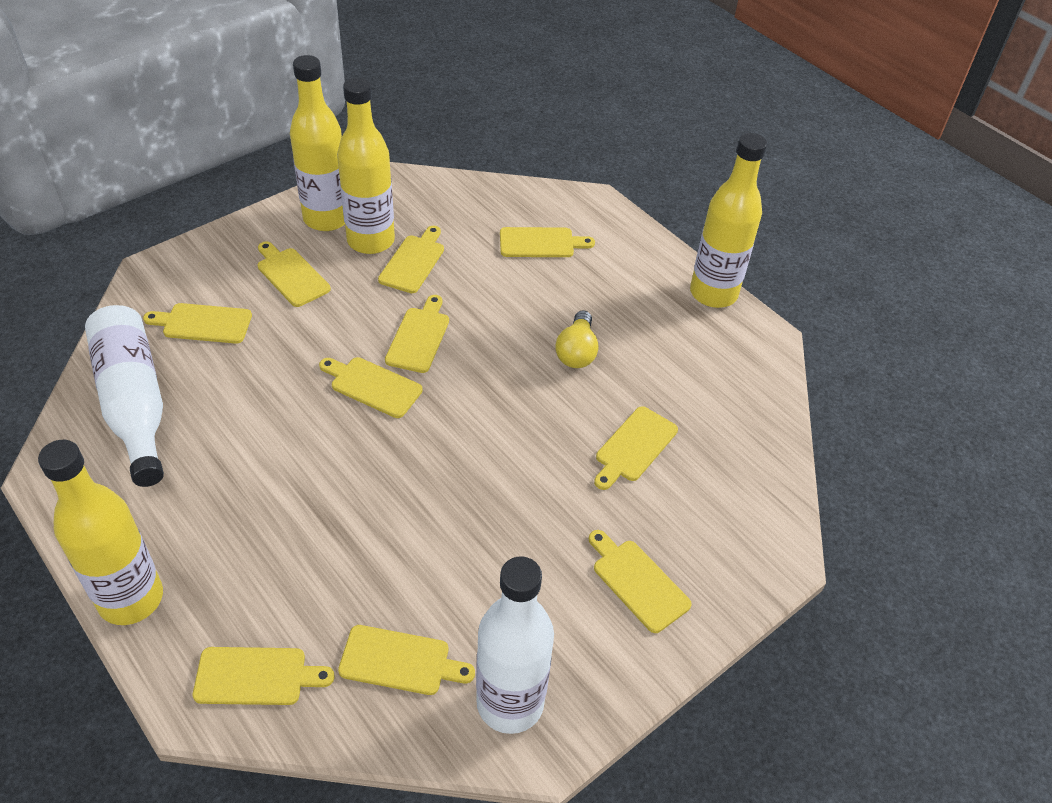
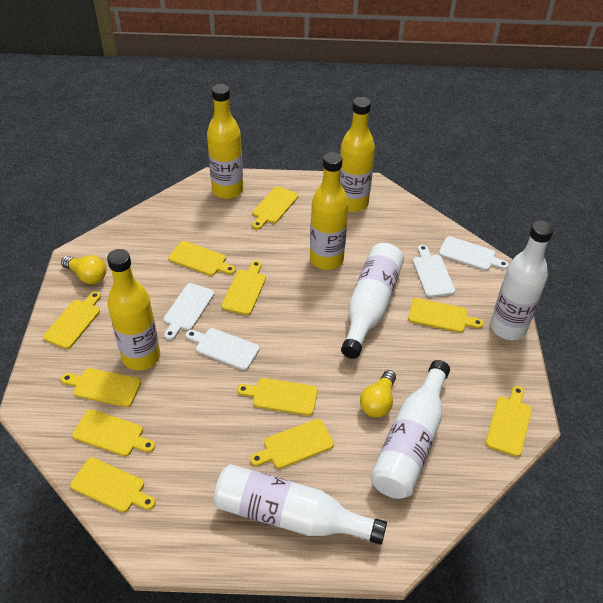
white bottle: 2 -> 4
white cutting board: 0 -> 4
yellow cutting board: 10 -> 11
yellow light bulb: 1 -> 2

